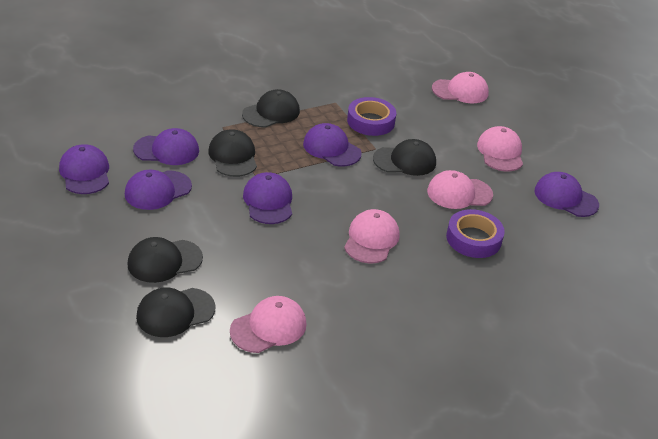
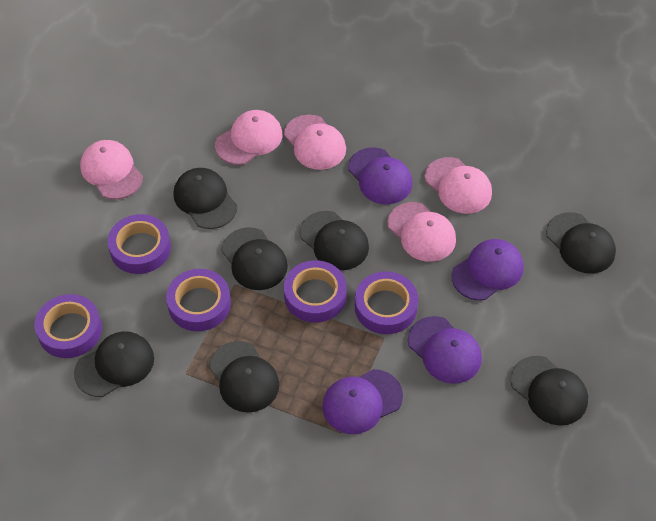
black cap: 5 -> 7
purple cap: 6 -> 4
purple tape: 2 -> 5

